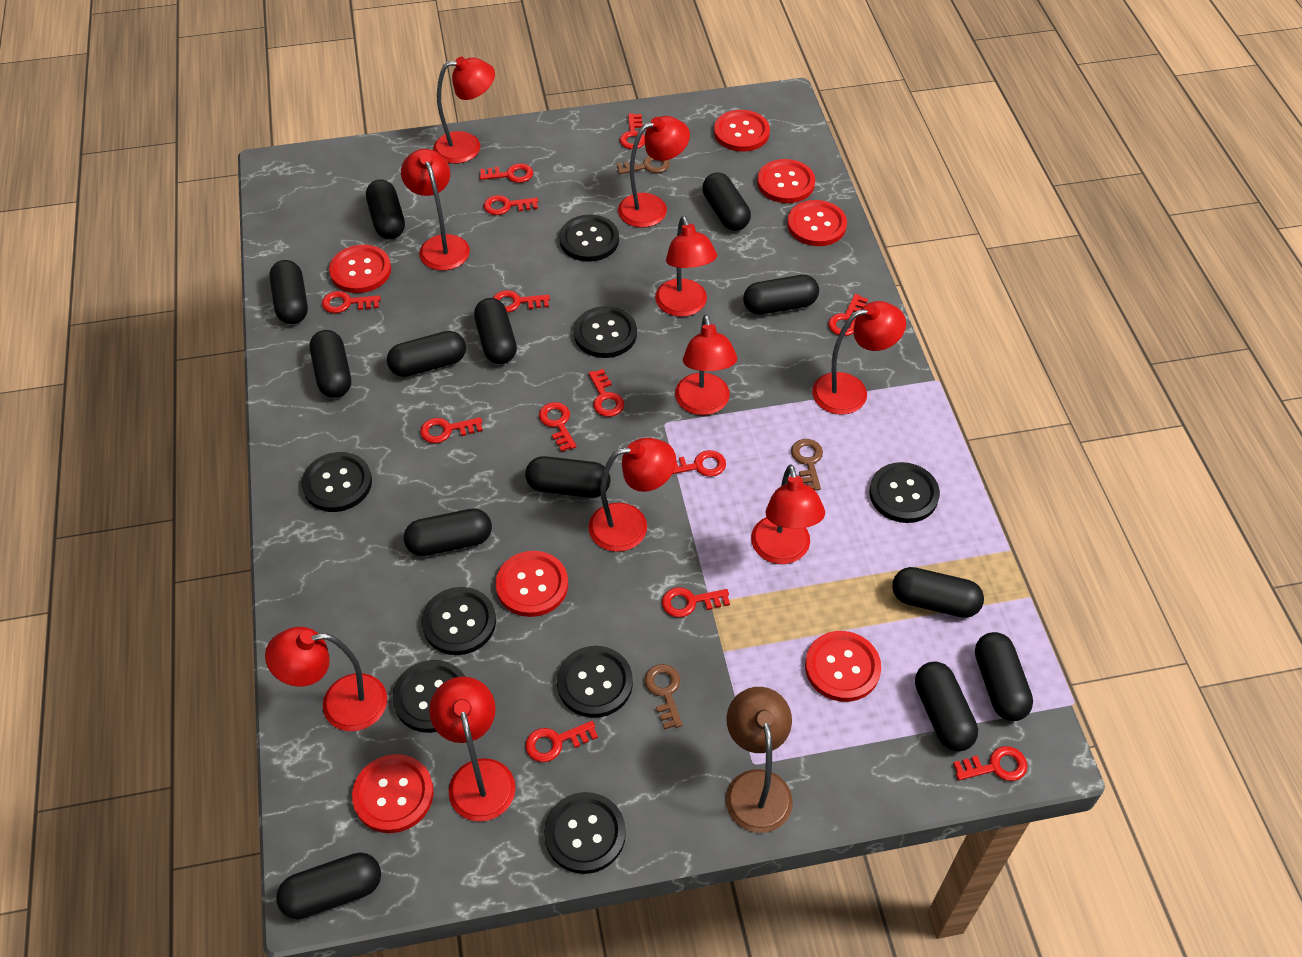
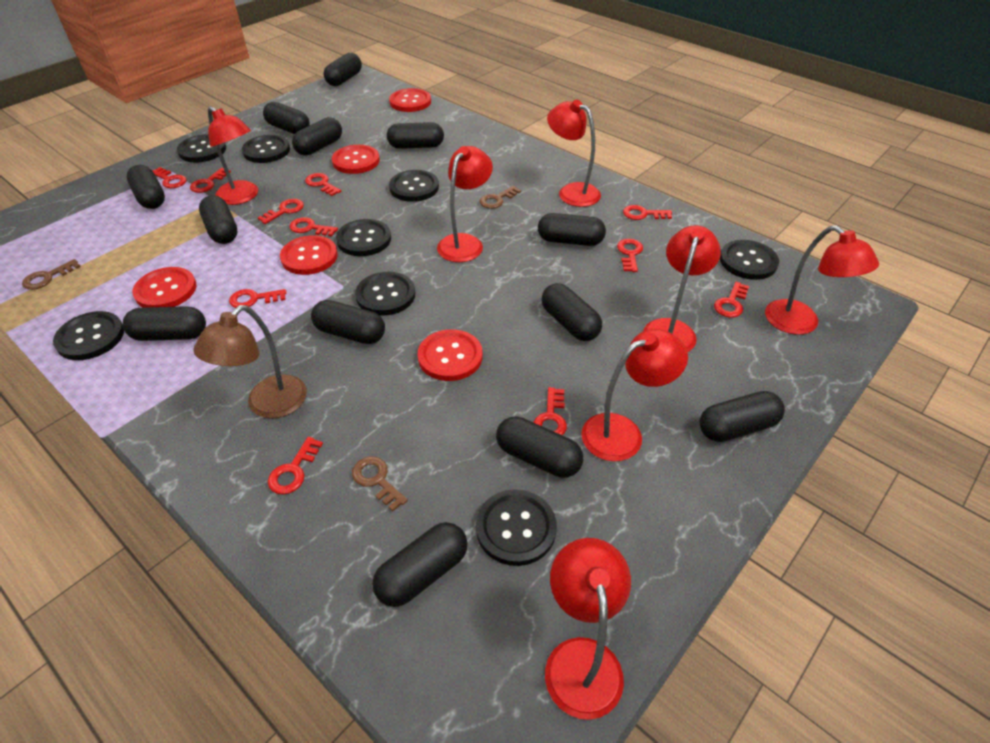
red button: 7 -> 5
red key: 13 -> 11
red lamp: 10 -> 7

